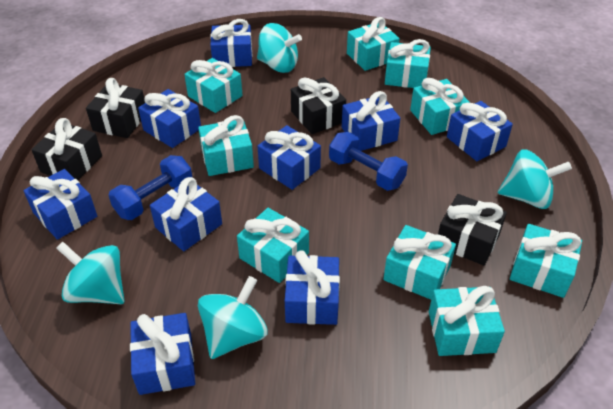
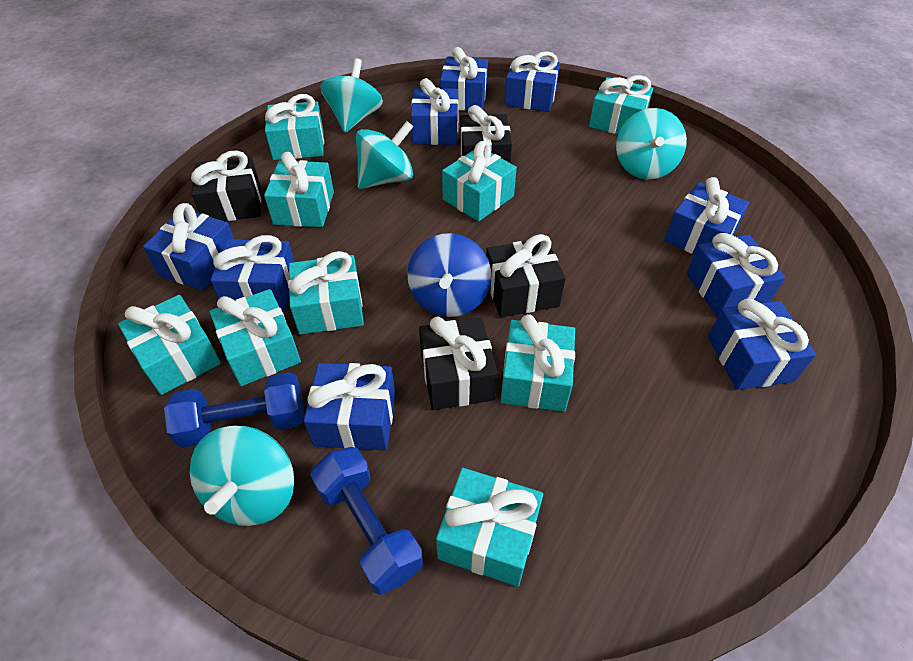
blue spinning top: 0 -> 1

